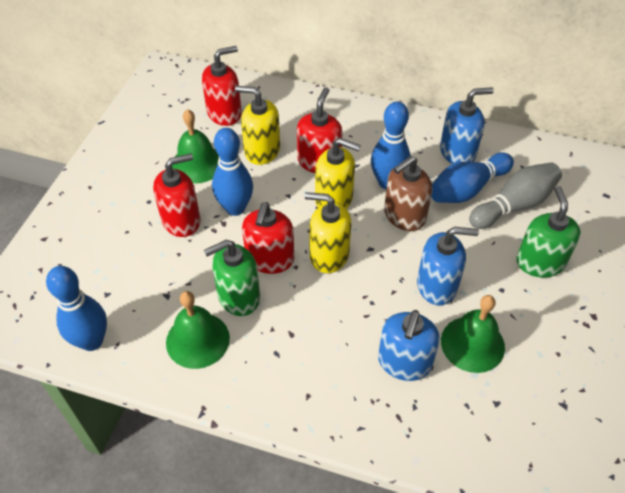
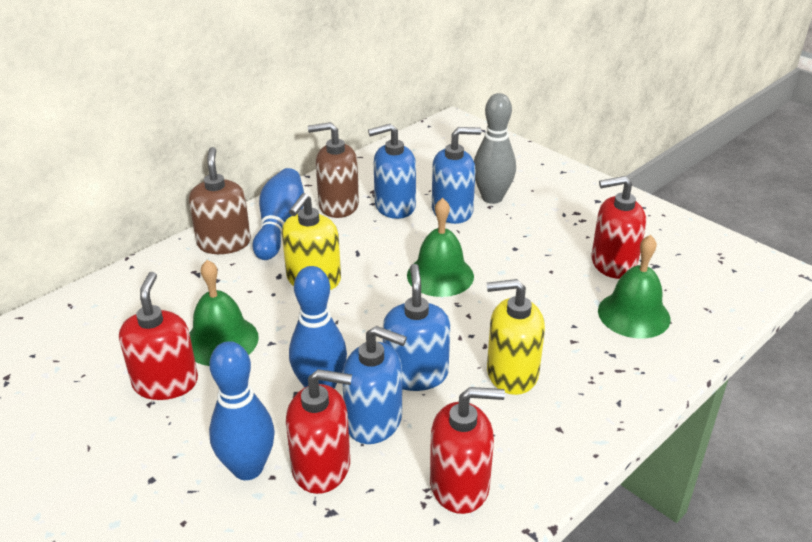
blue bowling pin: 4 -> 3
blue soap dispenser: 3 -> 4
brown soap dispenser: 1 -> 2
green soap dispenser: 2 -> 0
yellow soap dispenser: 3 -> 2

